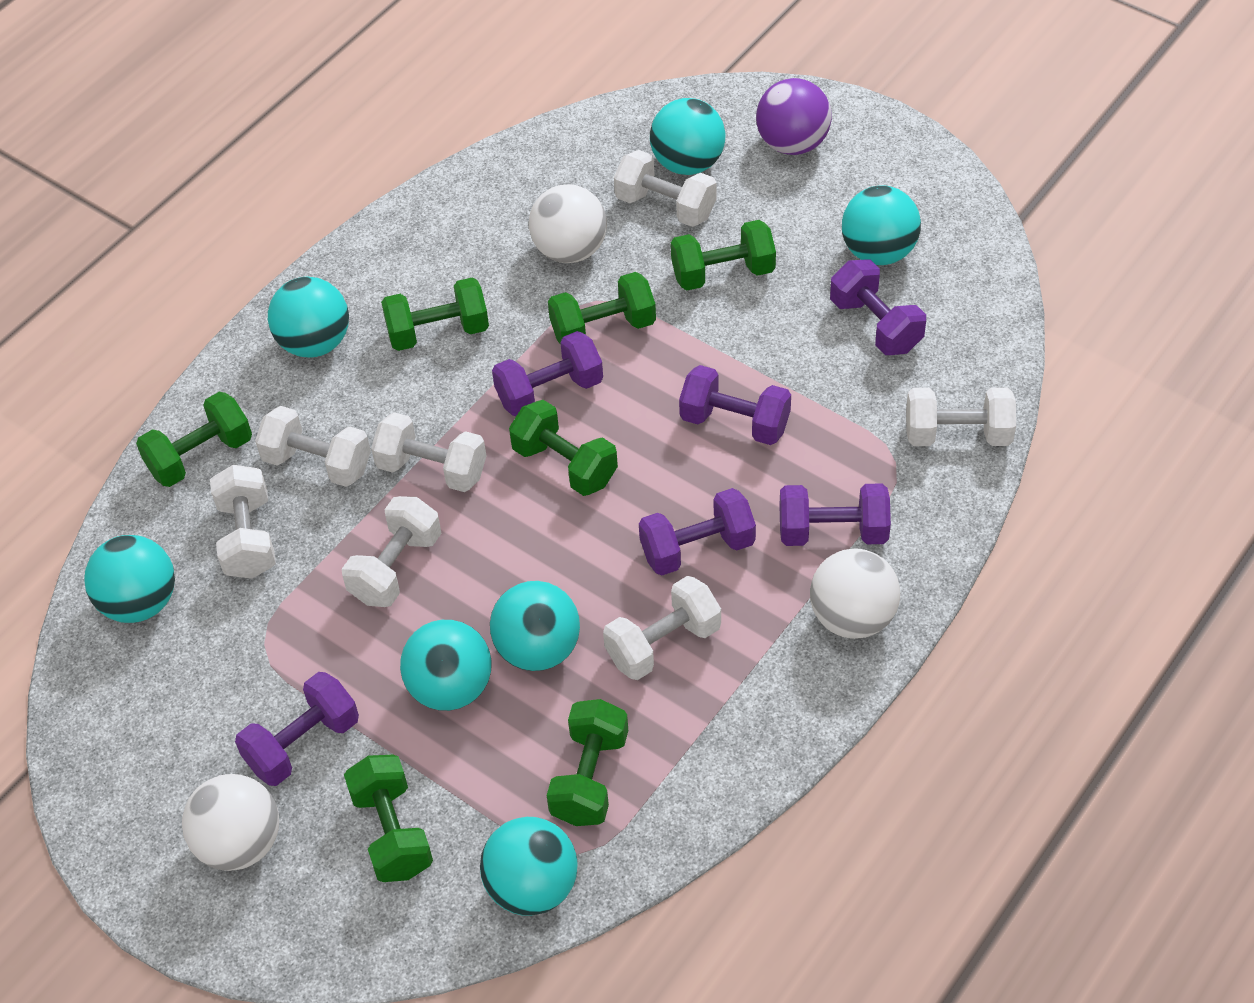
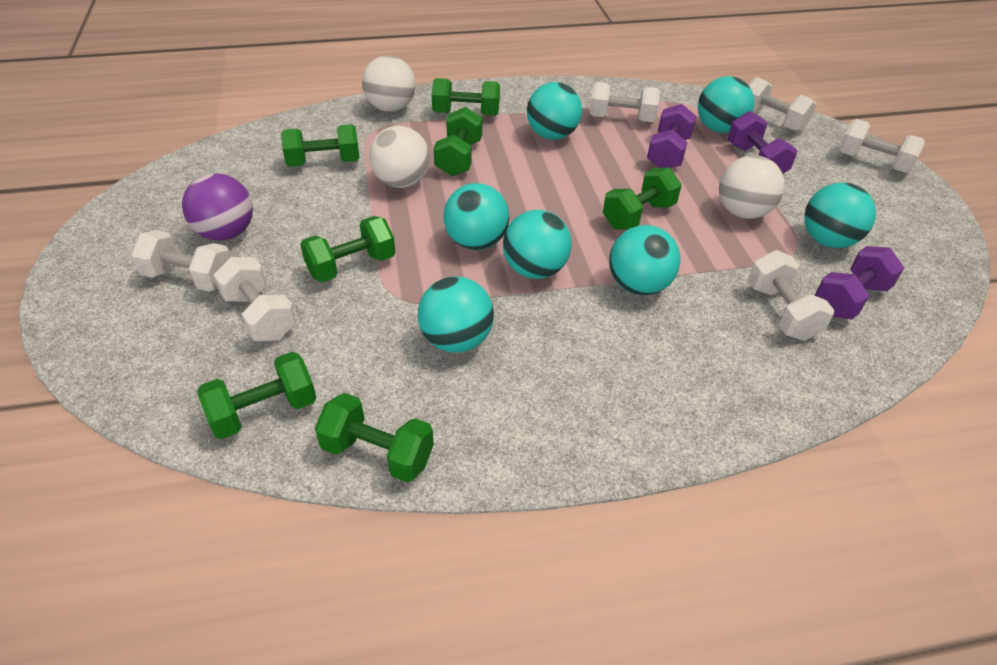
purple dumbbell: 6 -> 3
white dumbbell: 7 -> 6

